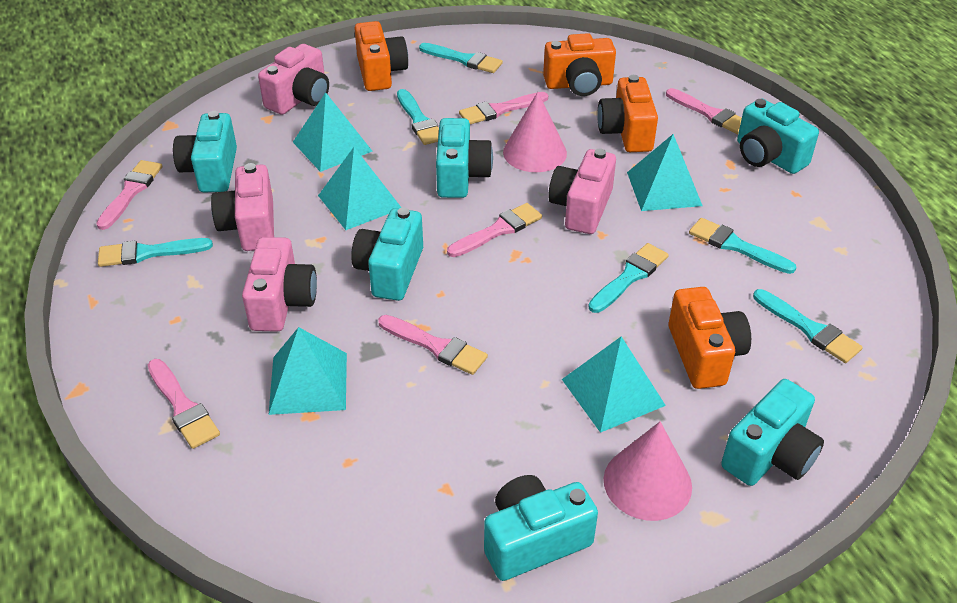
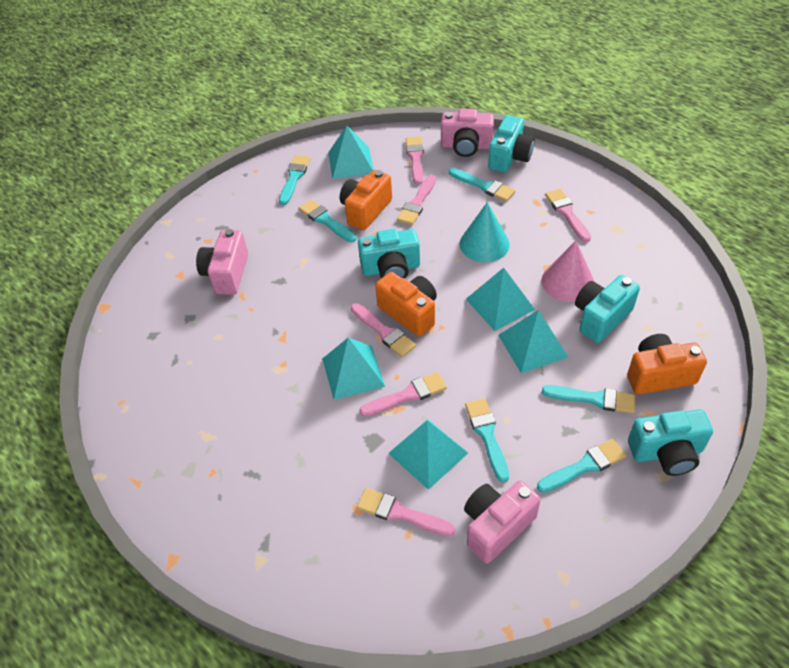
orange camera: 4 -> 3
pink camera: 4 -> 3
pink cone: 2 -> 1
turquoise camera: 6 -> 4
turquoise cone: 0 -> 1

